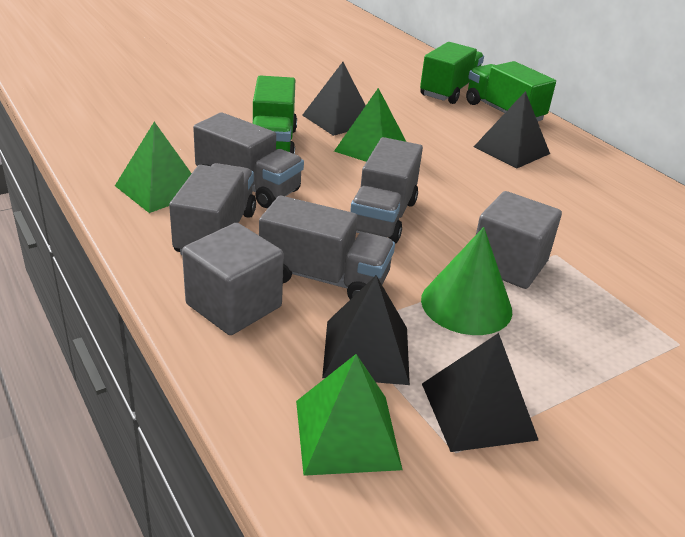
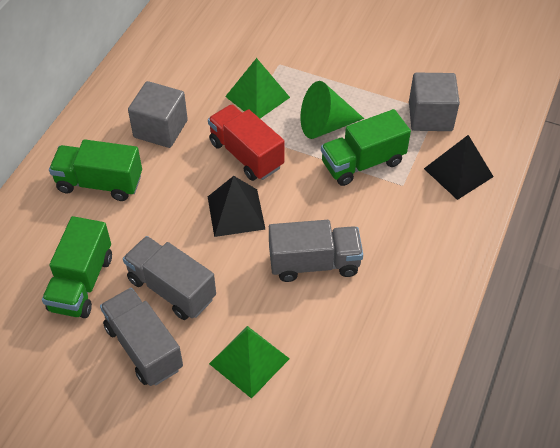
black pyramid: 4 -> 2
green pyramid: 3 -> 2
grey truck: 4 -> 3
red truck: 0 -> 1

